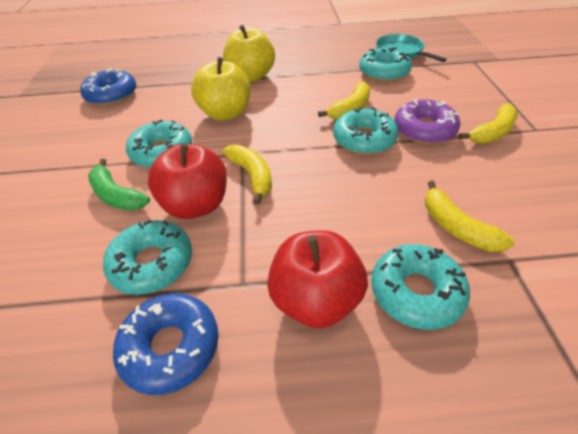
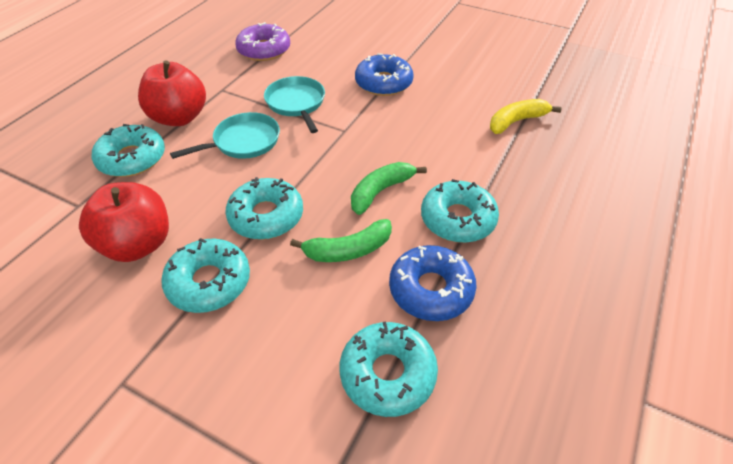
green banana: 1 -> 2
turquoise pan: 1 -> 2
yellow apple: 2 -> 0
yellow banana: 4 -> 1

